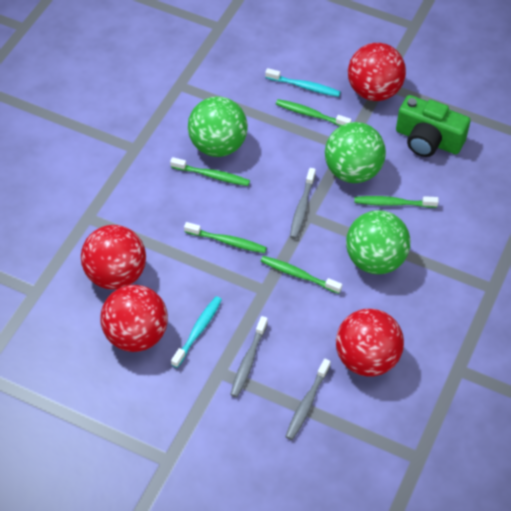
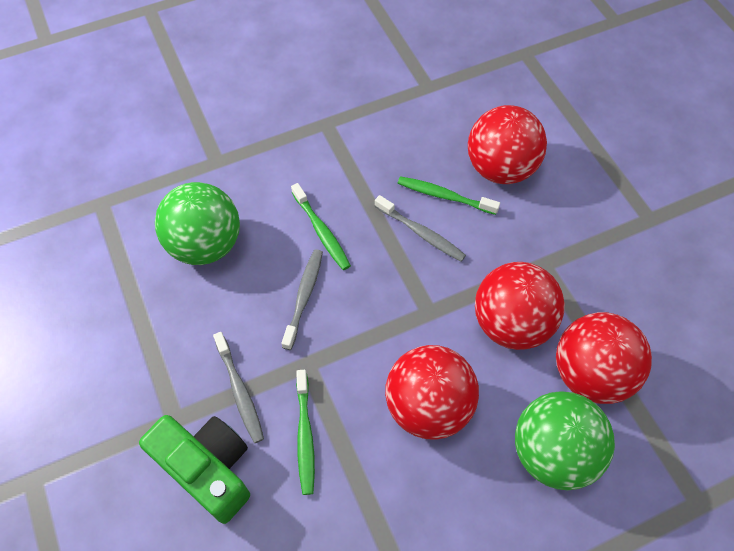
green ball: 3 -> 2
green toothbrush: 5 -> 3
turquoise toothbrush: 2 -> 0

